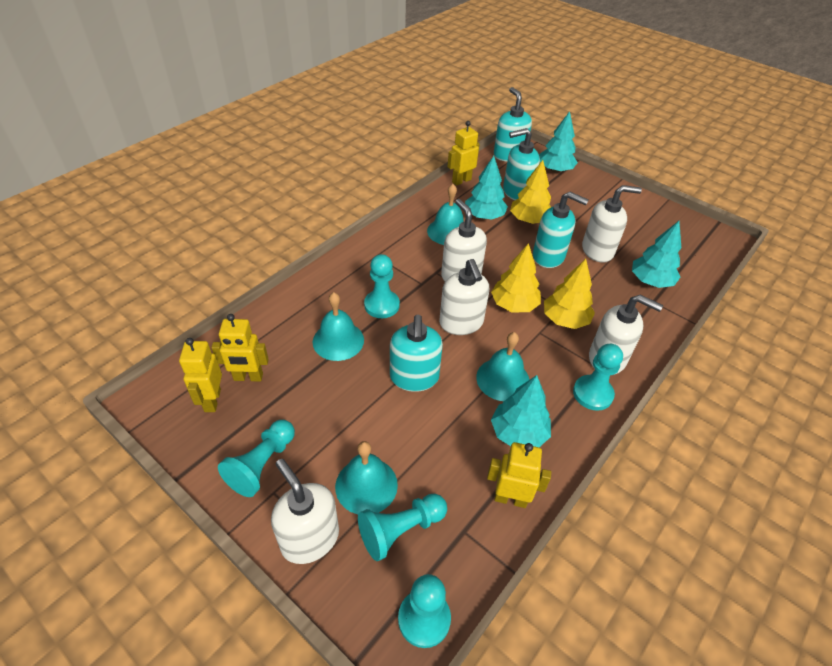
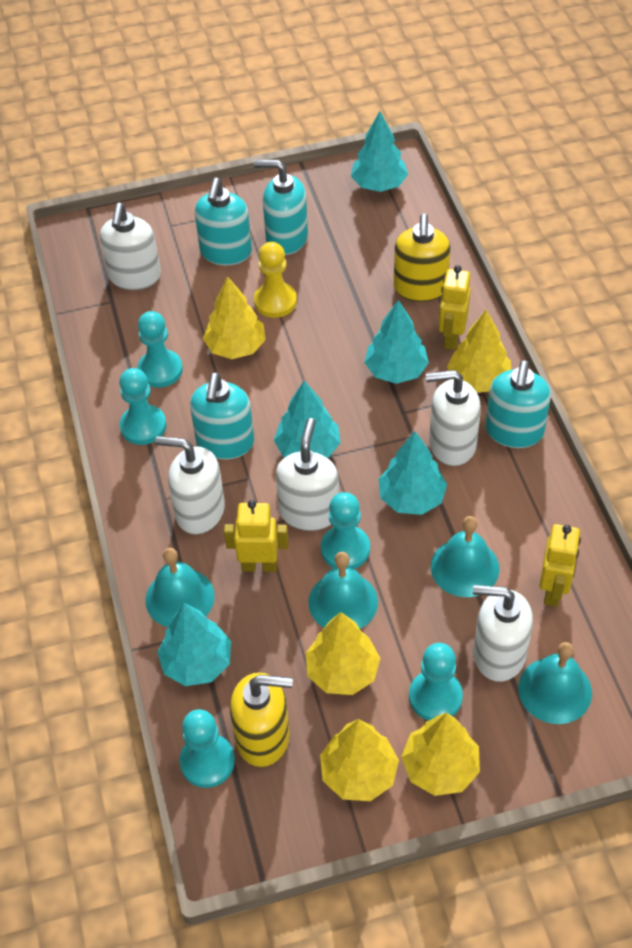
turquoise tree: 4 -> 5
yellow pawn: 0 -> 1
yellow robot: 4 -> 3
yellow soap dispenser: 0 -> 2
yellow tree: 3 -> 5

